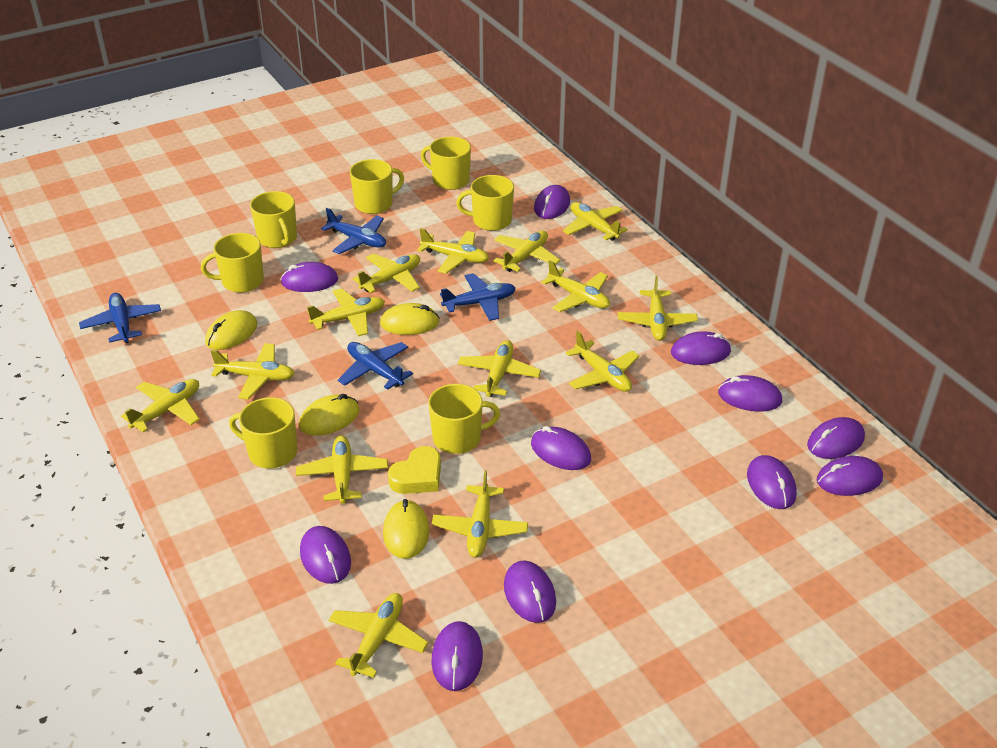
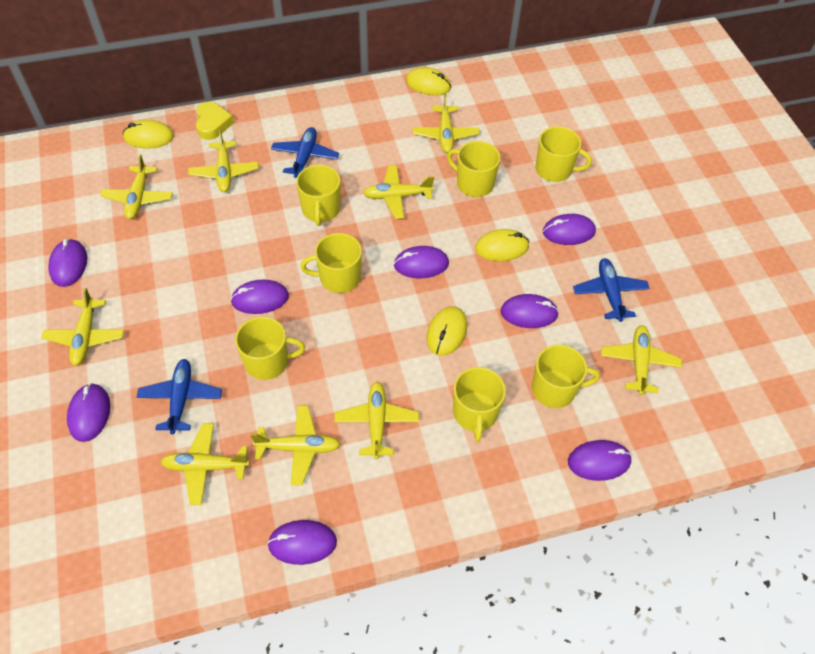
blue plane: 4 -> 3
purple mouse: 11 -> 8
yellow plane: 14 -> 9

